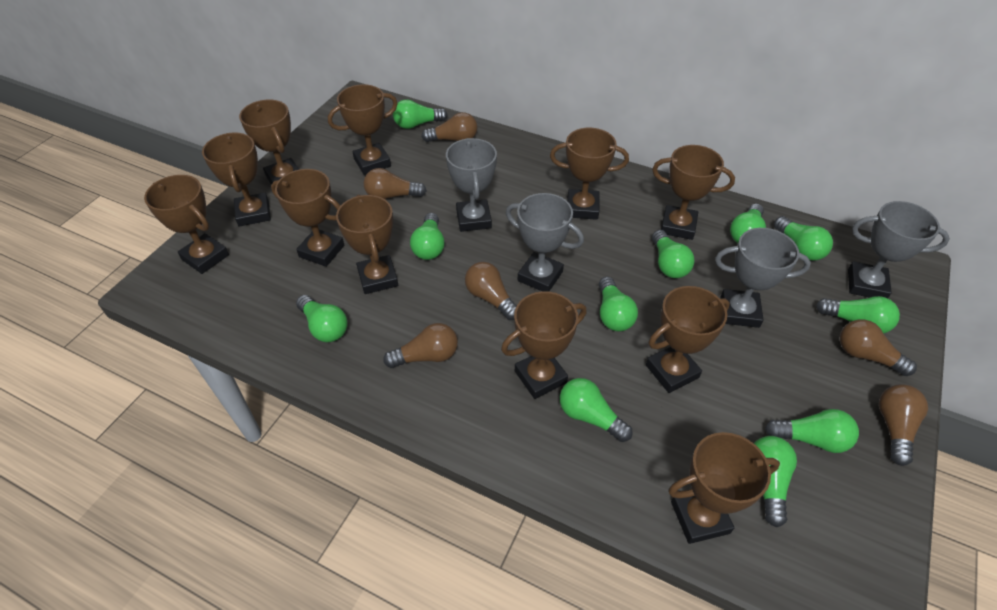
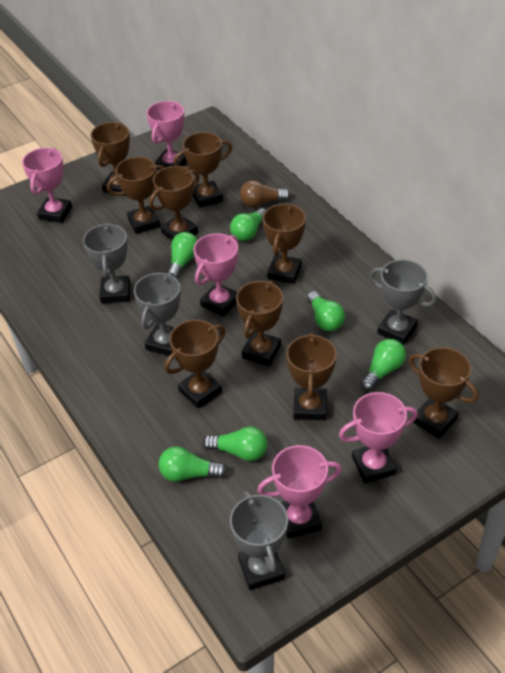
brown light bulb: 6 -> 1
brown trophy: 11 -> 9
green light bulb: 11 -> 6
pink trophy: 0 -> 5

